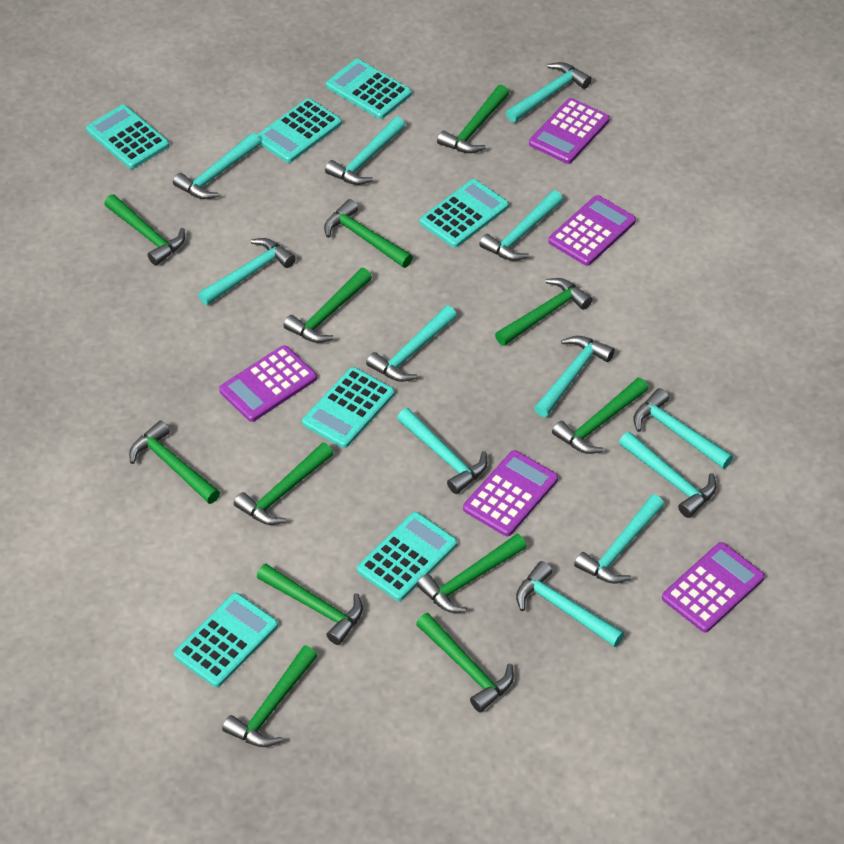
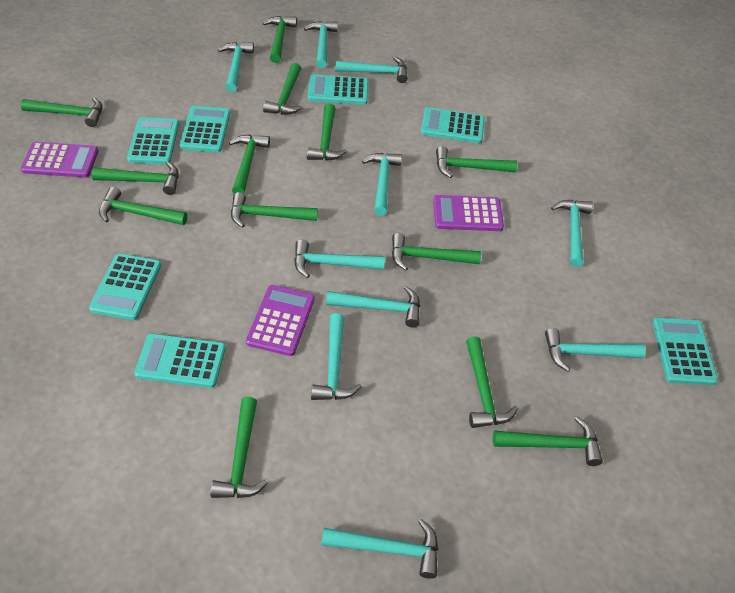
green hammer: 12 -> 13
purple calculator: 5 -> 3
turquoise hammer: 12 -> 10

